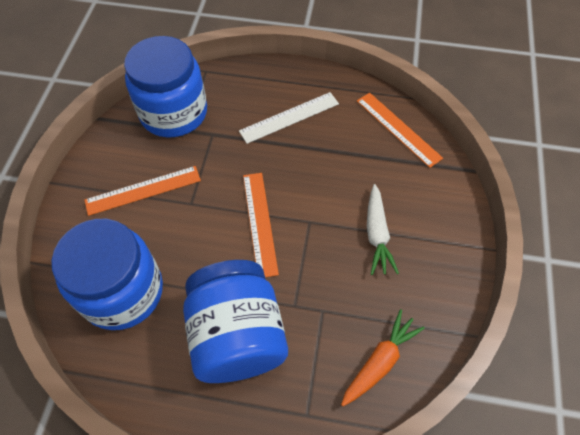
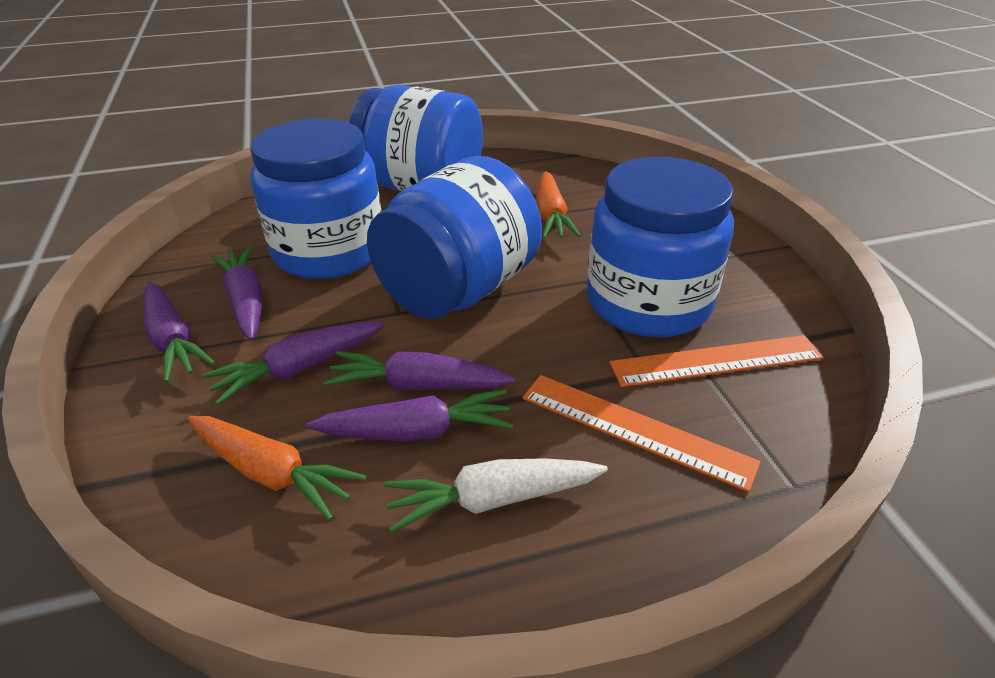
blue jar: 3 -> 4
orange carrot: 1 -> 2
orange ruler: 3 -> 2
purple carrot: 0 -> 5
white ruler: 1 -> 0

